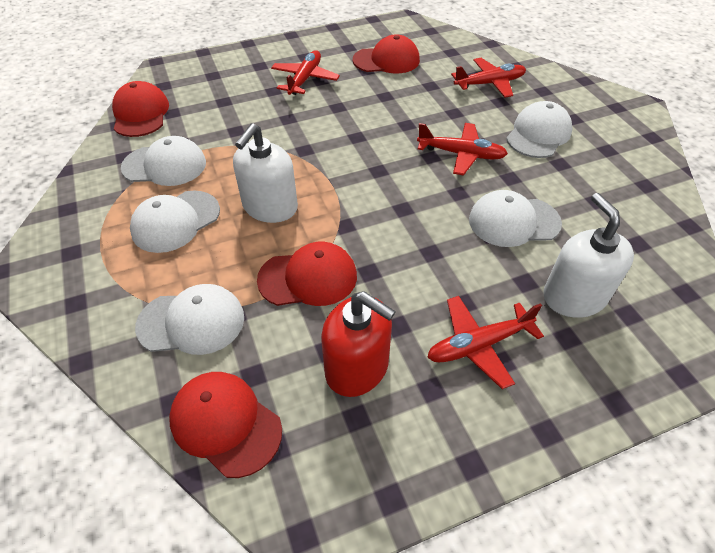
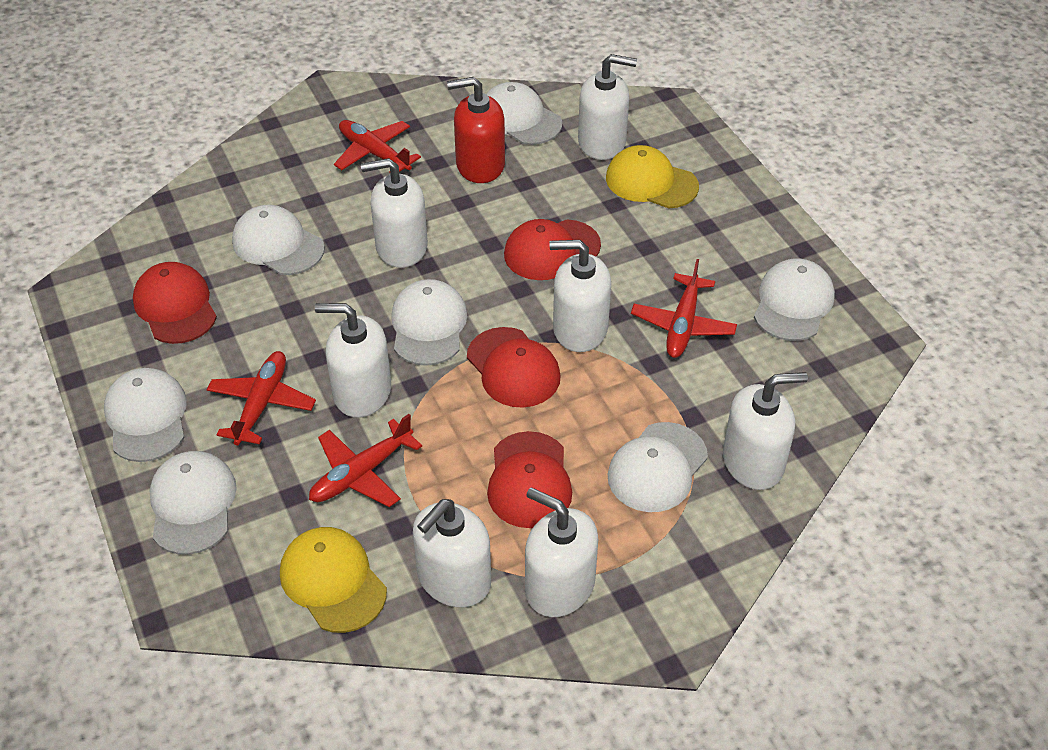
white cap: 5 -> 7
white soap dispenser: 2 -> 7
yellow cap: 0 -> 2

